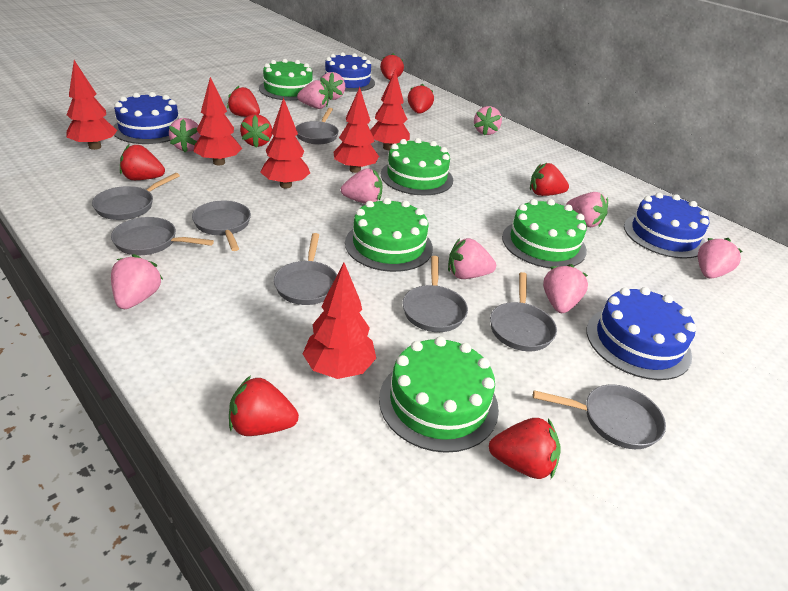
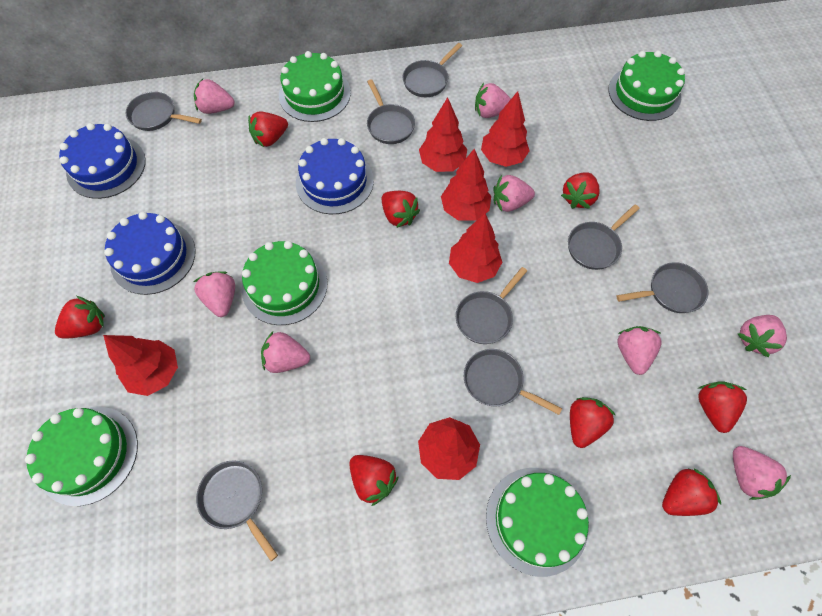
blue cake: 4 -> 3
pink strawberry: 10 -> 8

